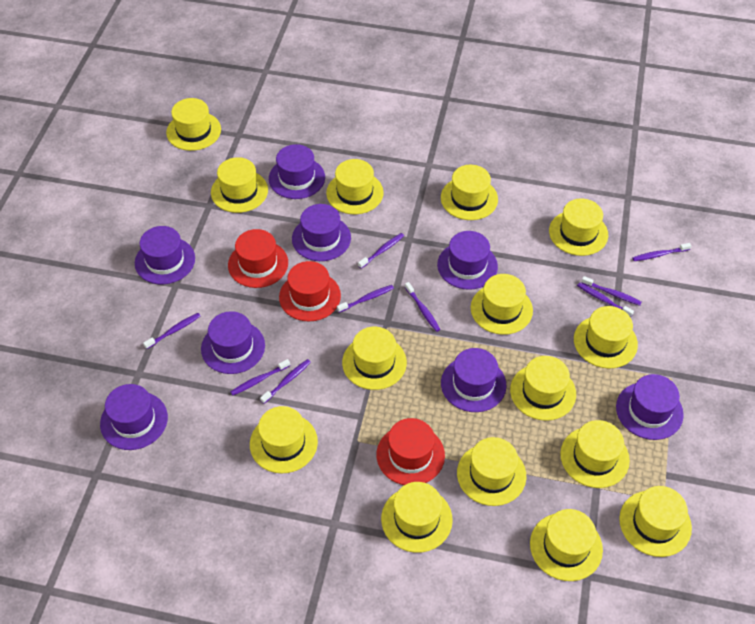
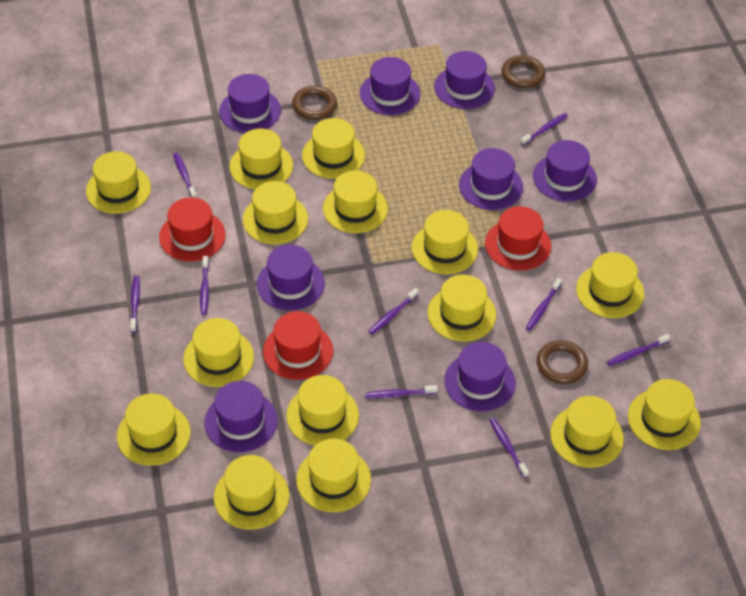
brown ring: 0 -> 3

